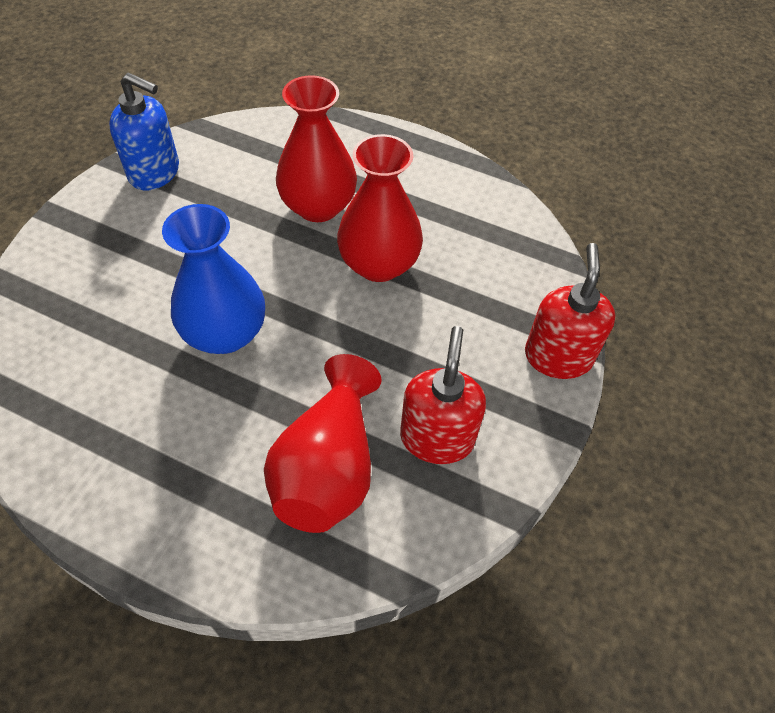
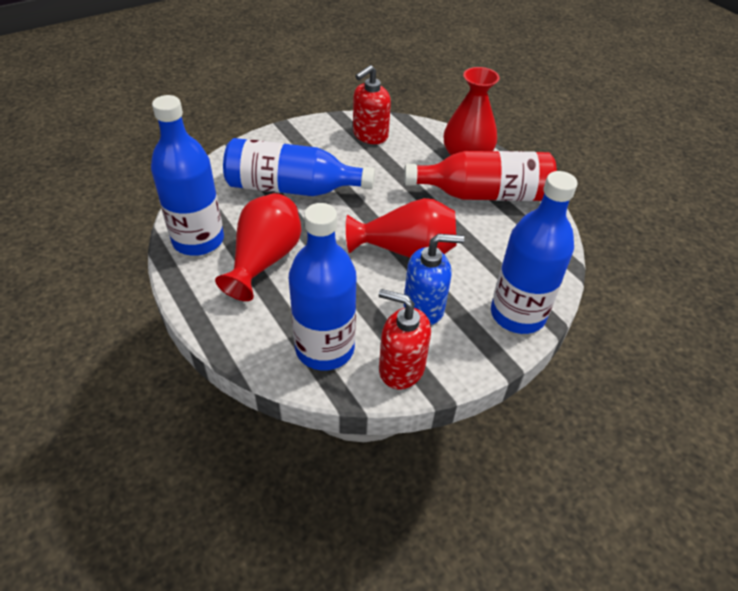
blue bottle: 0 -> 4
blue vase: 1 -> 0
red bottle: 0 -> 1

